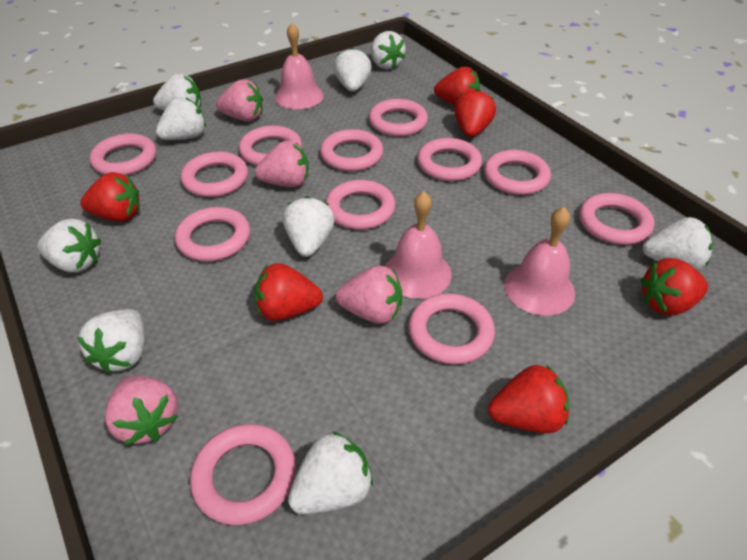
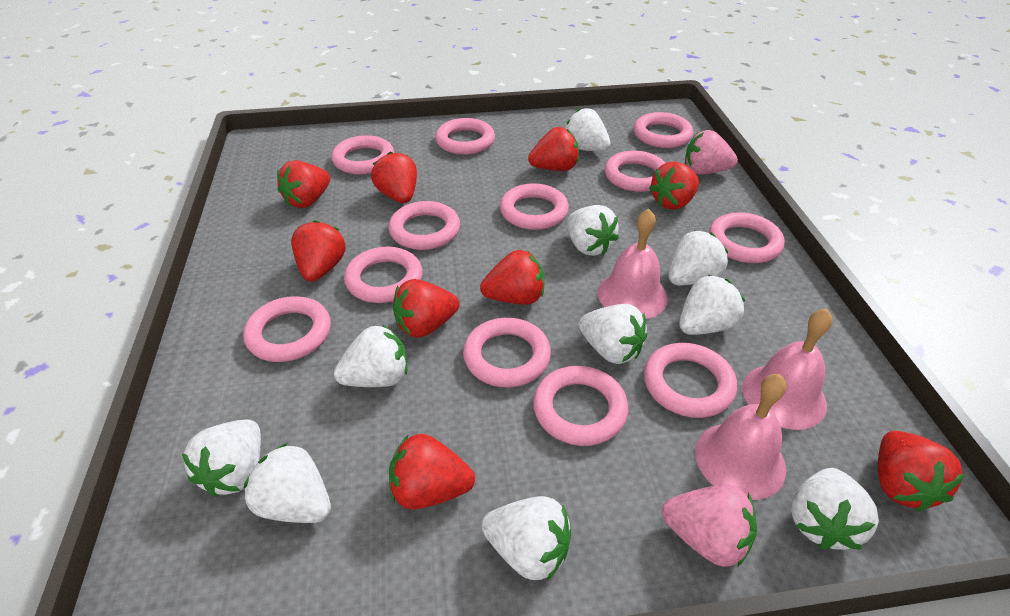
pink strawberry: 4 -> 2
red strawberry: 6 -> 9
white strawberry: 9 -> 10

